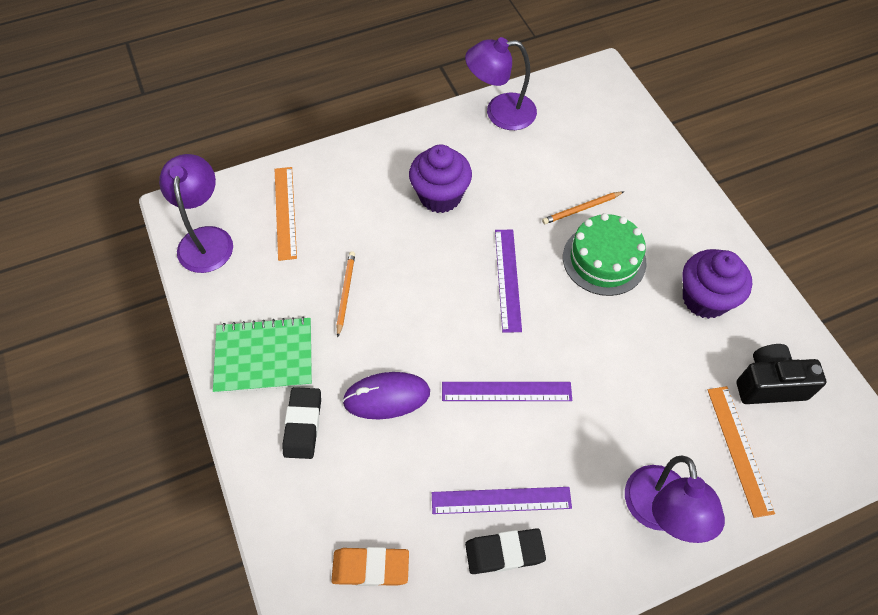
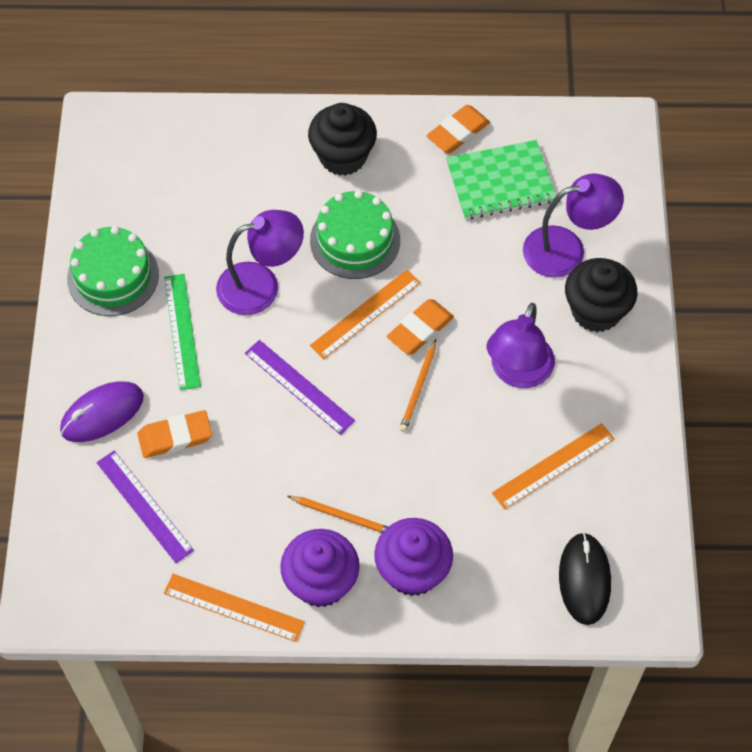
black camera: 1 -> 0
black cupcake: 0 -> 2
black eraser: 2 -> 0
black mouse: 0 -> 1
green cake: 1 -> 2
green ruler: 0 -> 1
orange eraser: 1 -> 3
orange ruler: 2 -> 3
purple ruler: 3 -> 2

